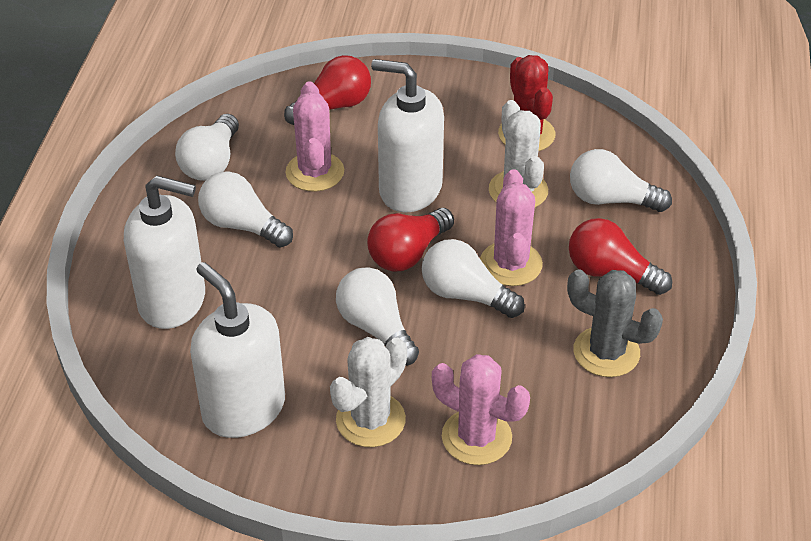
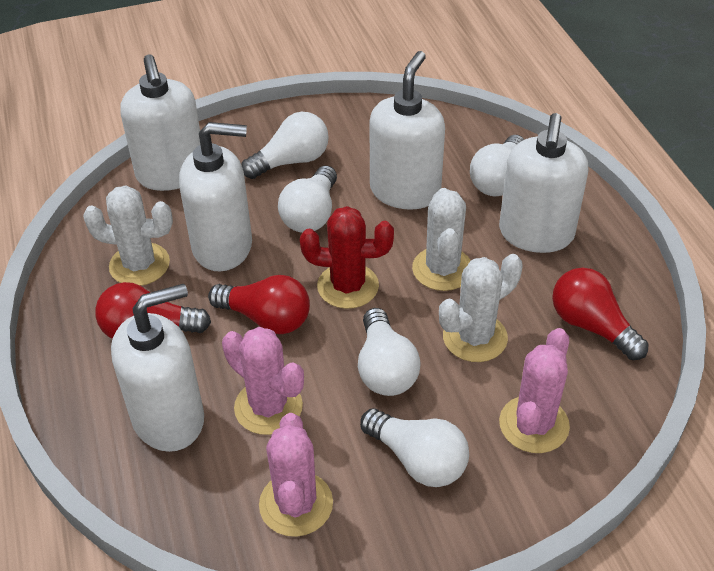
grey cactus: 1 -> 0
white cactus: 2 -> 3
white soap dispenser: 3 -> 5

